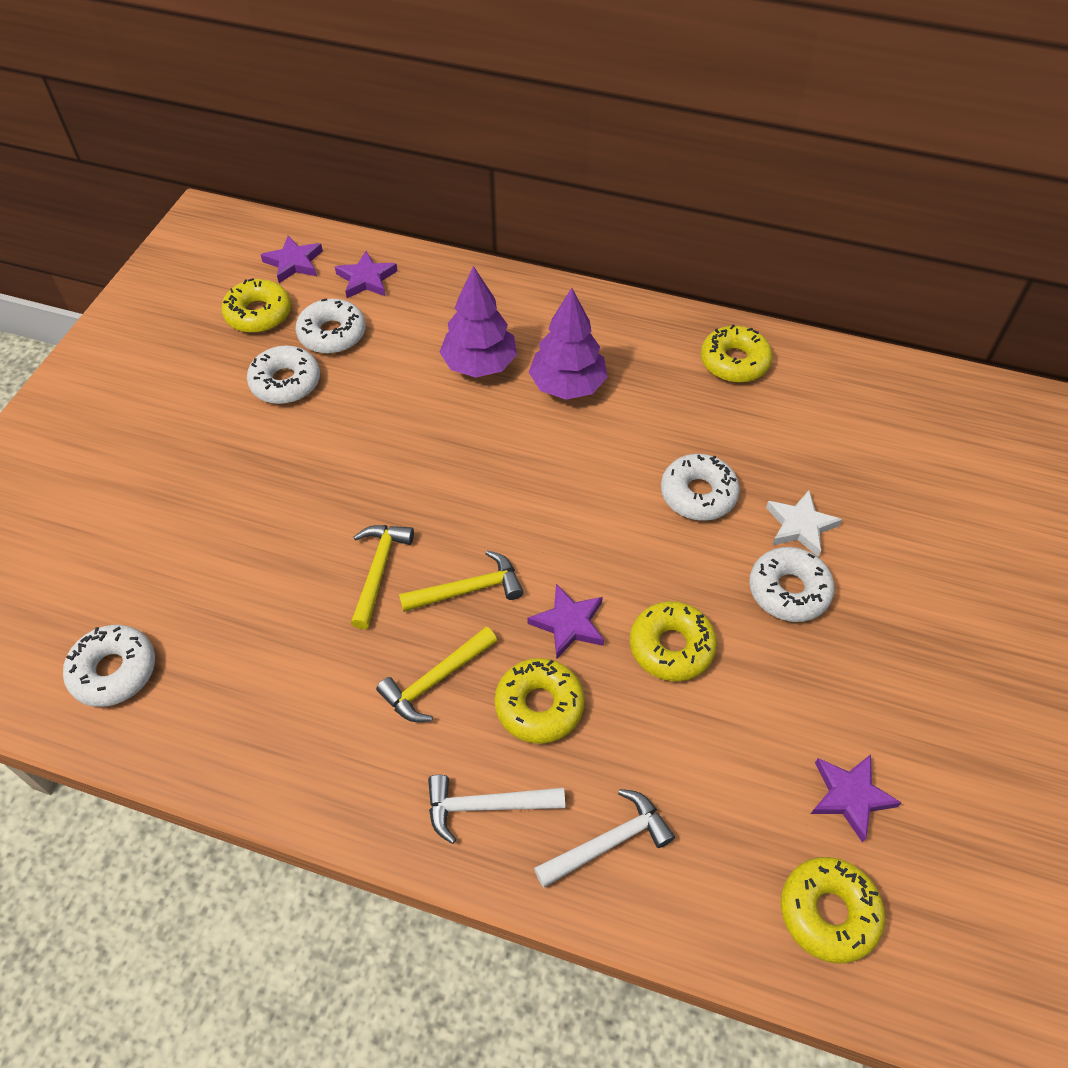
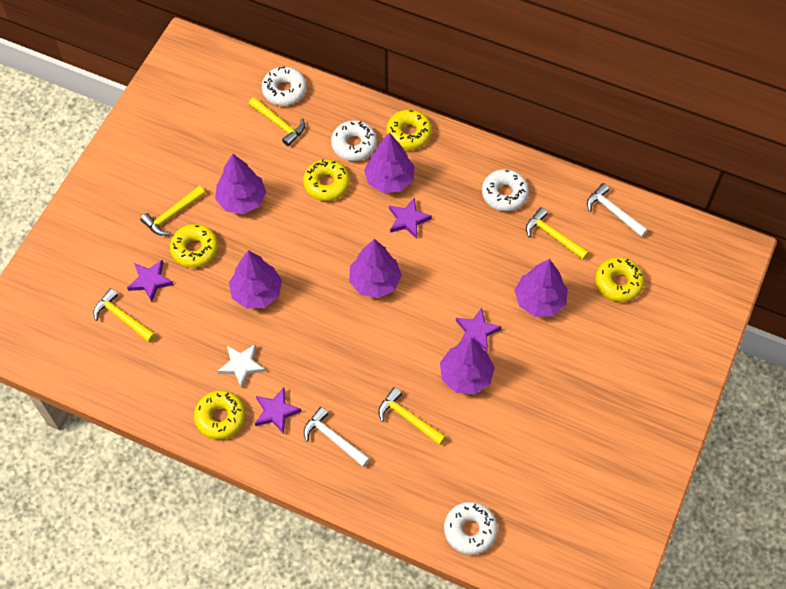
purple tree: 2 -> 6
white donut: 5 -> 4
yellow hammer: 3 -> 5

